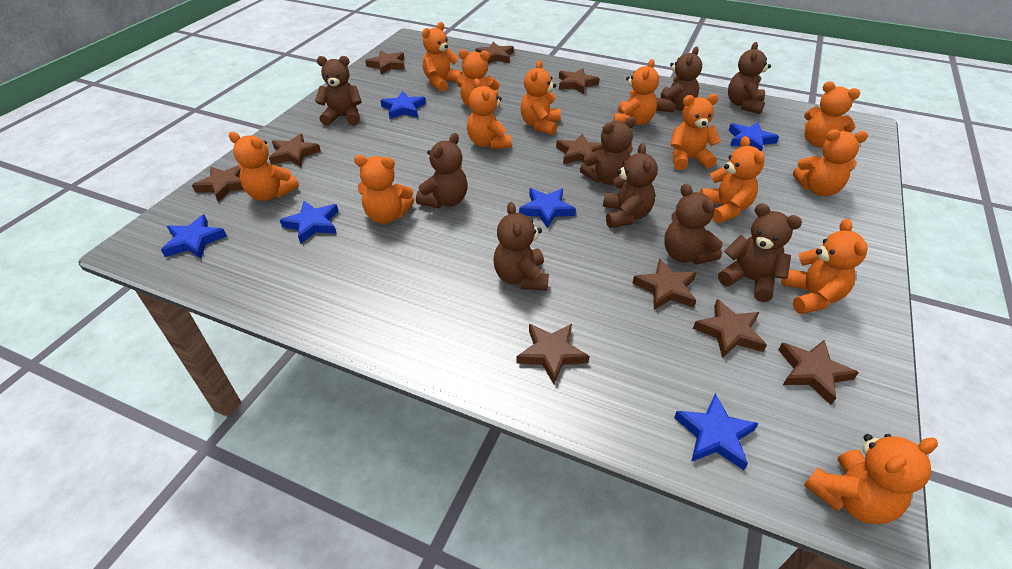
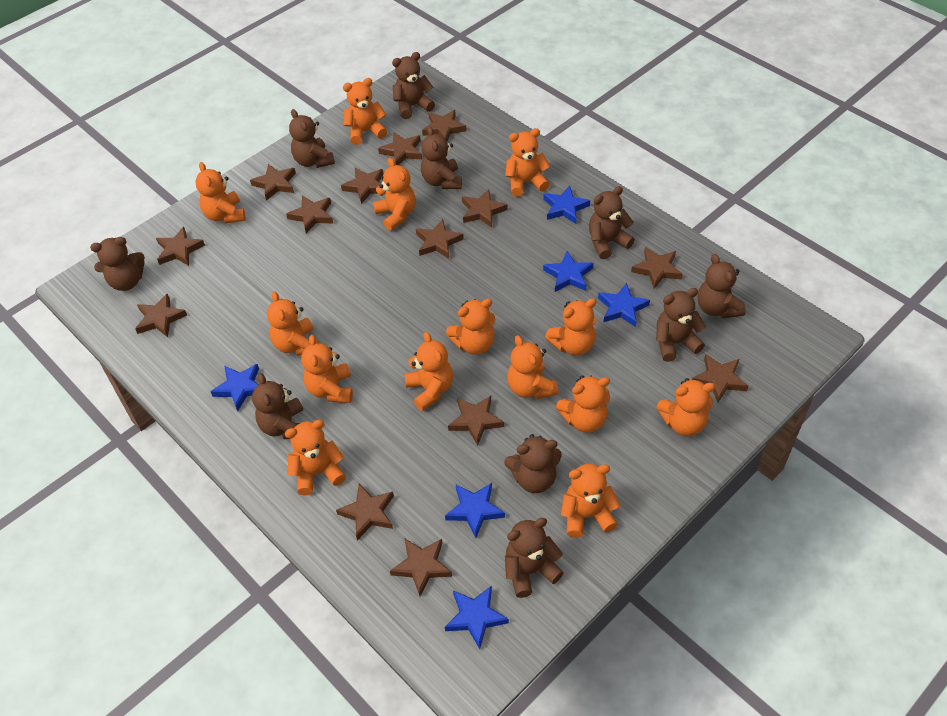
brown star: 10 -> 14
brown teddy bear: 9 -> 10
orange teddy bear: 13 -> 14

